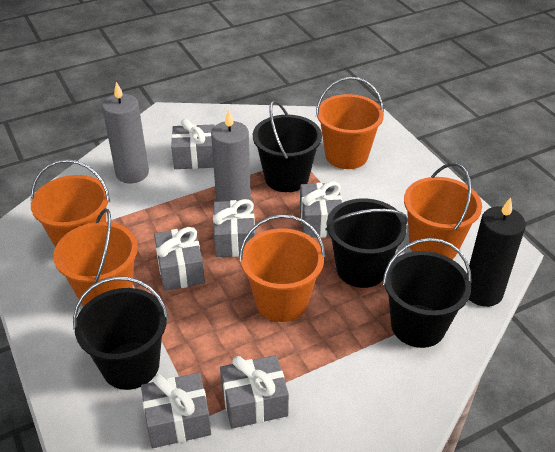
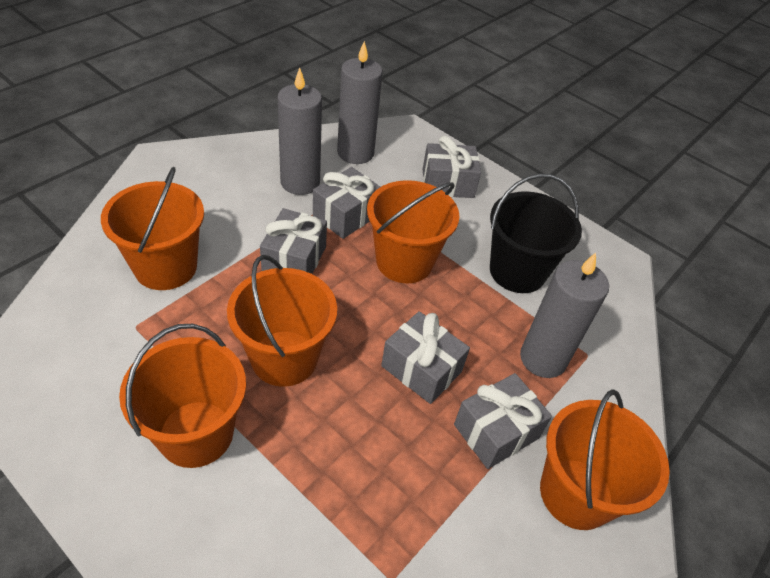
black bucket: 4 -> 1
black candle: 1 -> 0
grey candle: 2 -> 3
grey gift: 6 -> 5

